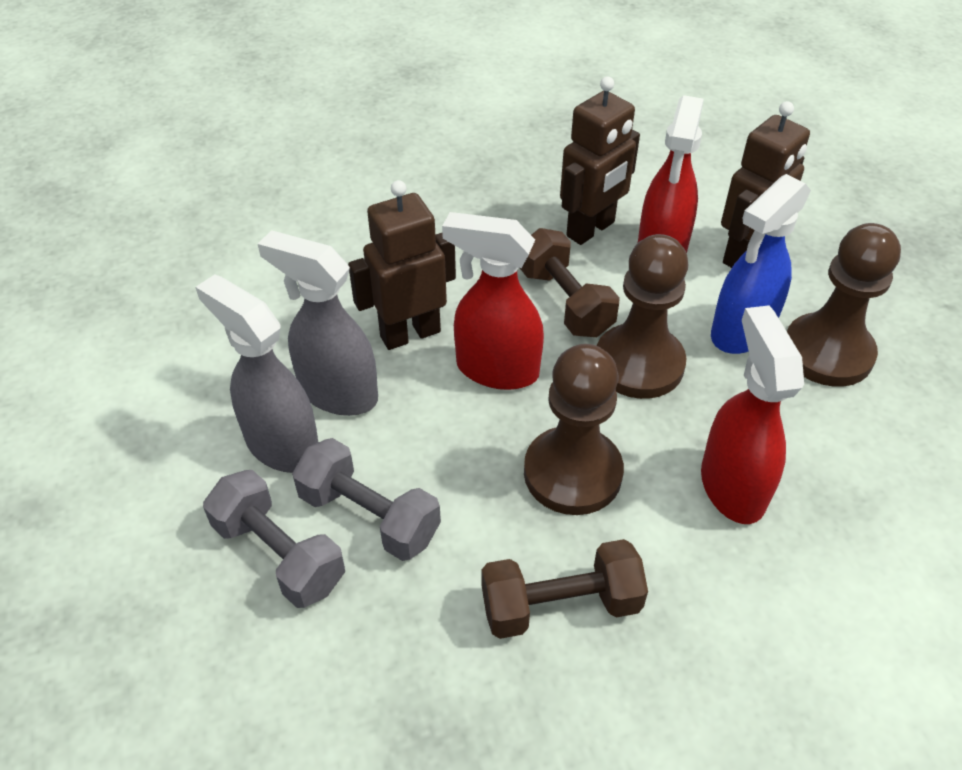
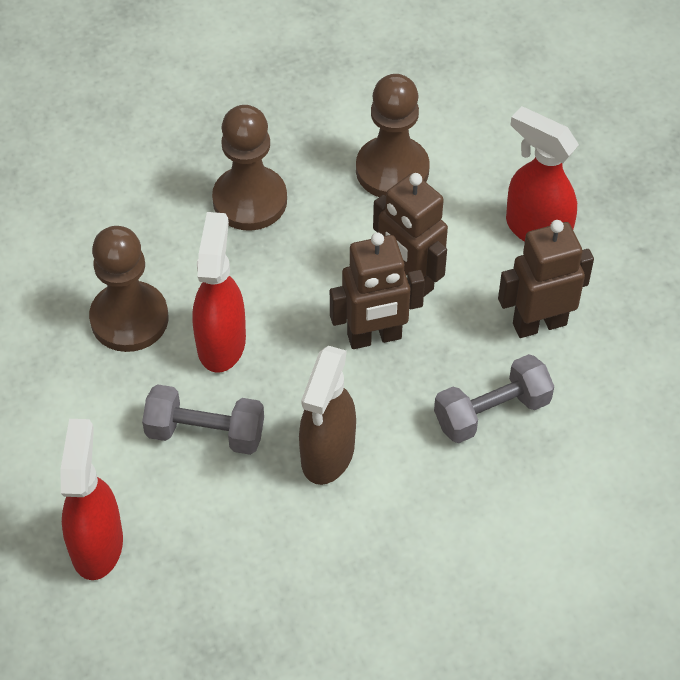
blue spray bottle: 1 -> 0
brown dumbbell: 2 -> 0
brown spray bottle: 0 -> 1
grey spray bottle: 2 -> 0

